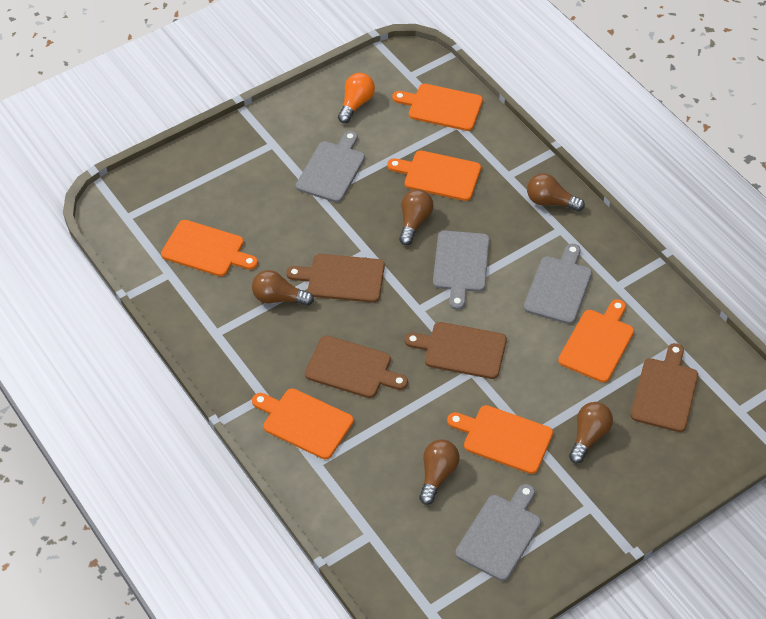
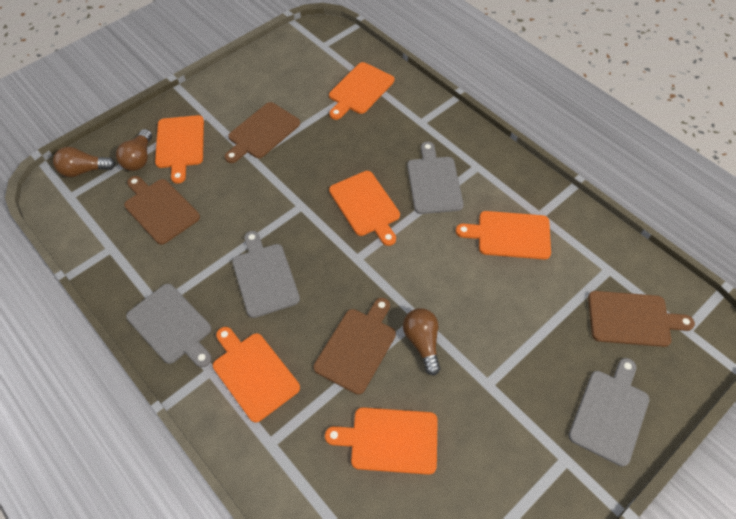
brown light bulb: 5 -> 3
orange light bulb: 1 -> 0

